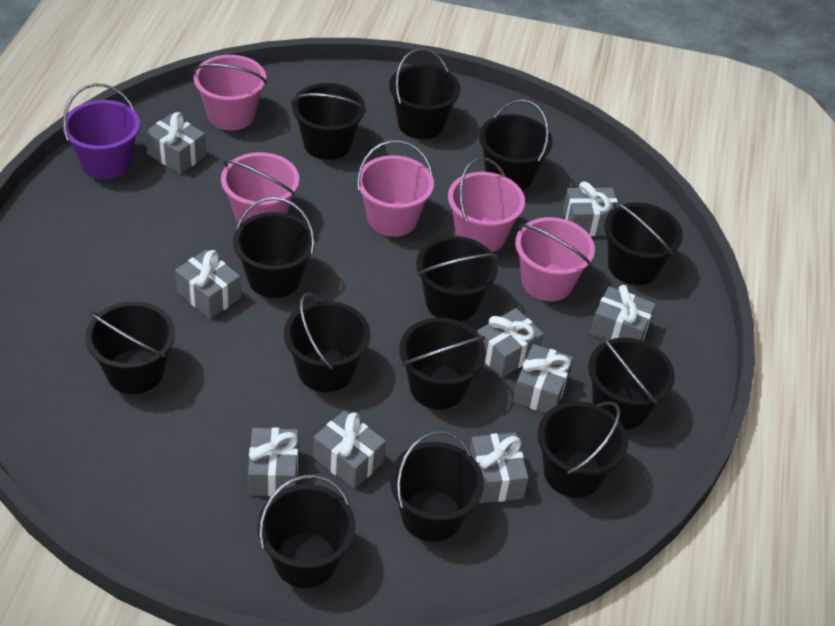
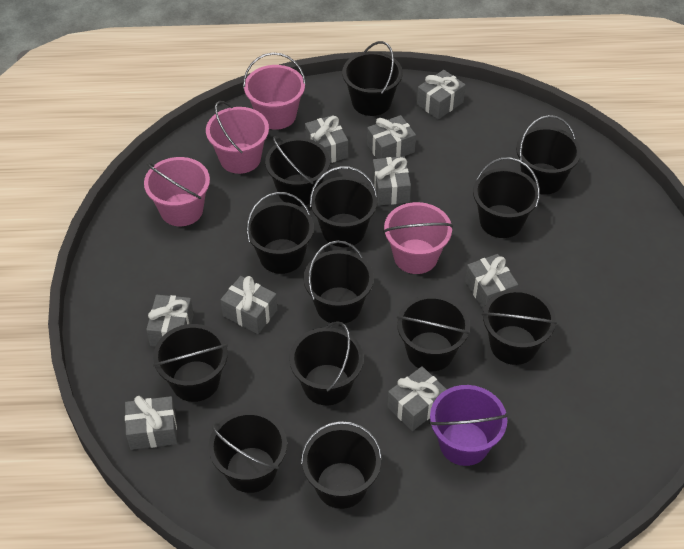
pink bucket: 5 -> 4

